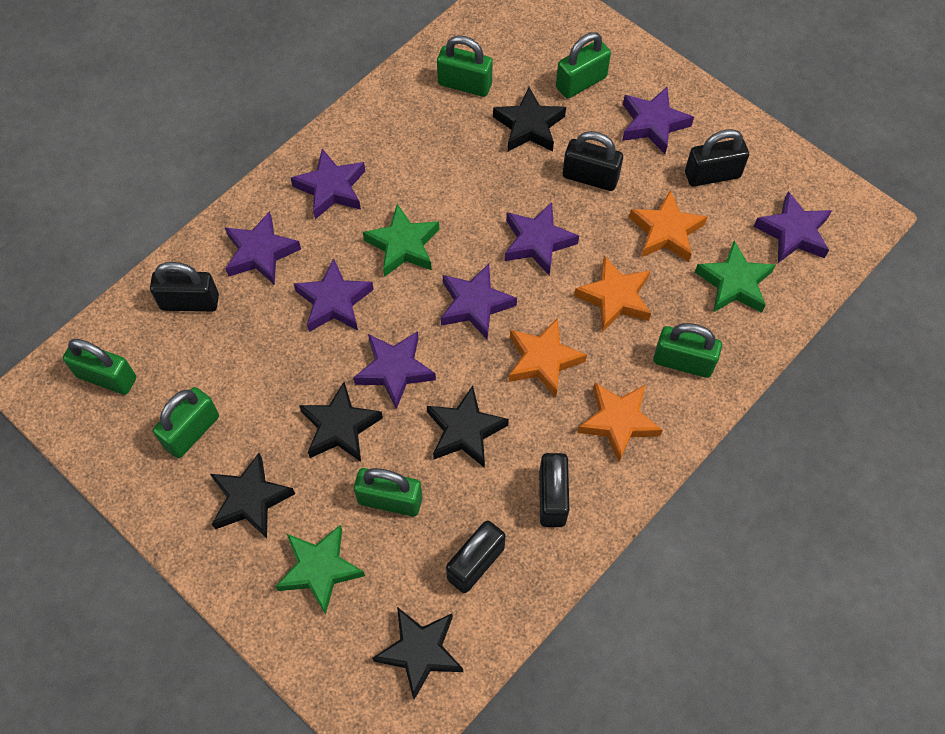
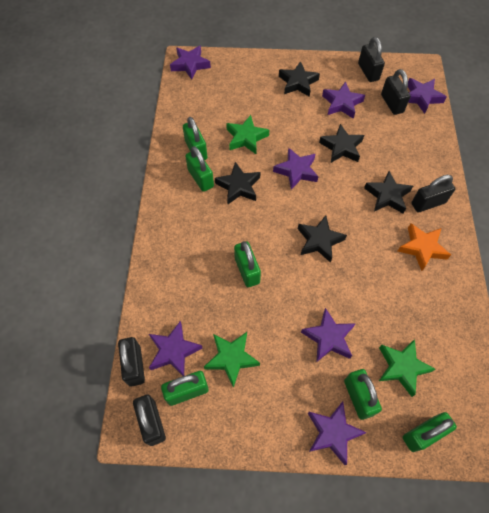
orange star: 4 -> 1
purple star: 8 -> 7

